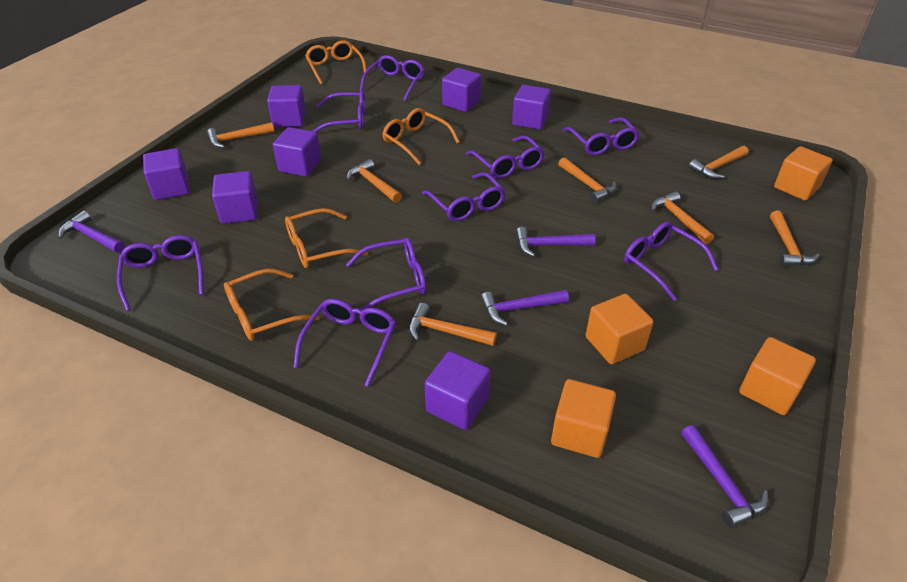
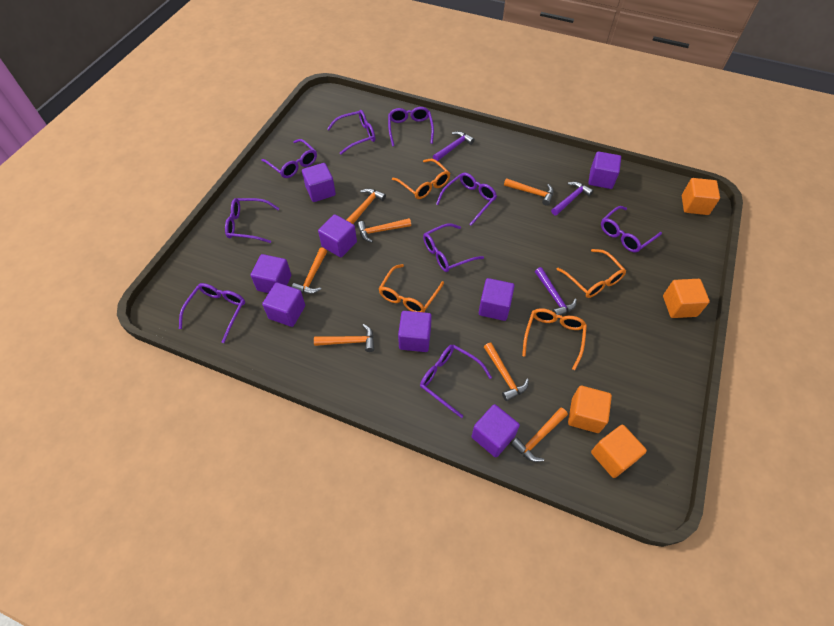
purple cube: 7 -> 8
purple hammer: 4 -> 3

